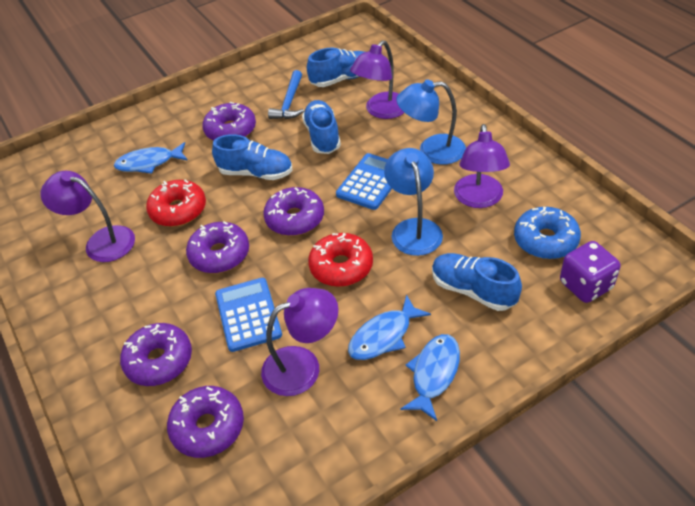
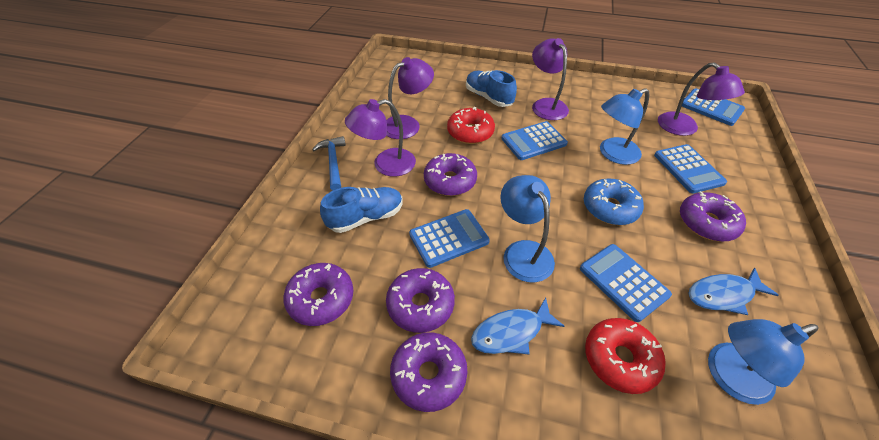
blue calculator: 2 -> 5
blue fish: 3 -> 2
blue lamp: 2 -> 3
blue shoe: 4 -> 2
purple dice: 1 -> 0

